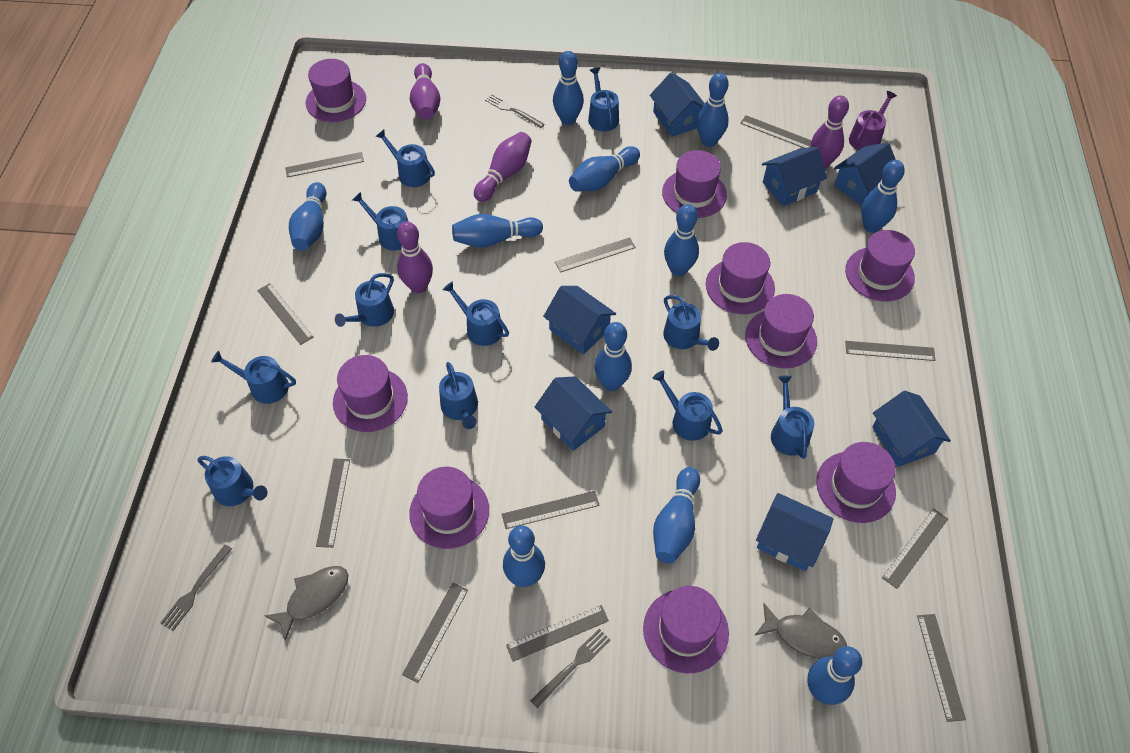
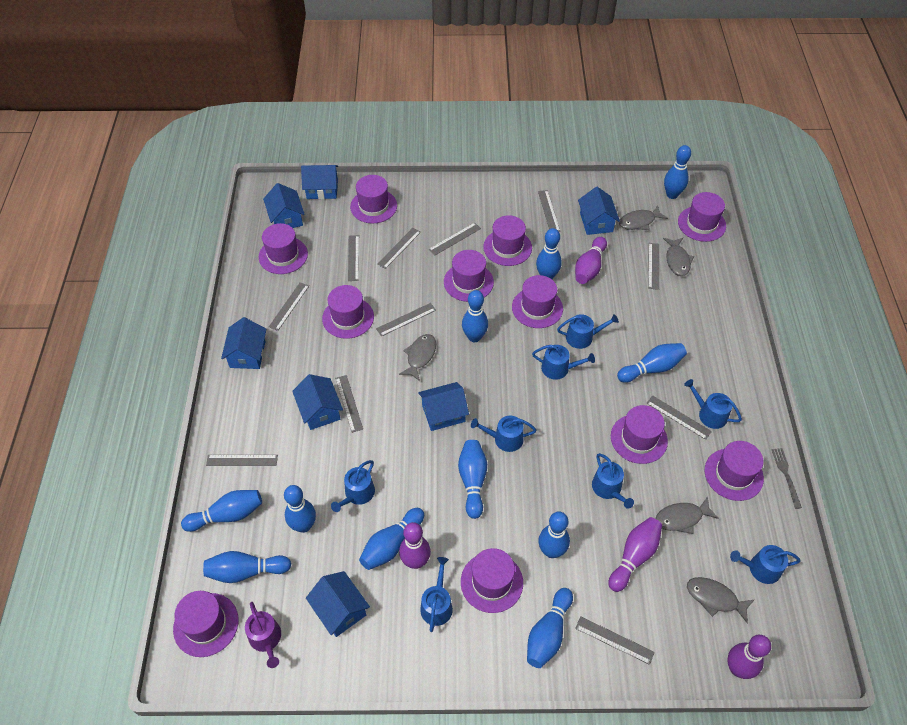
blue watering can: 11 -> 8
grey fish: 2 -> 5
grey fork: 3 -> 1
purple hat: 9 -> 11

